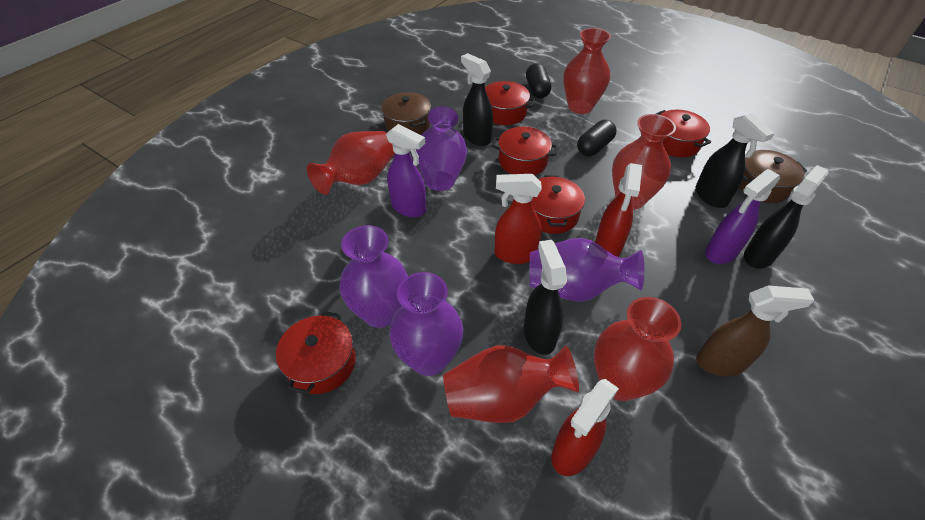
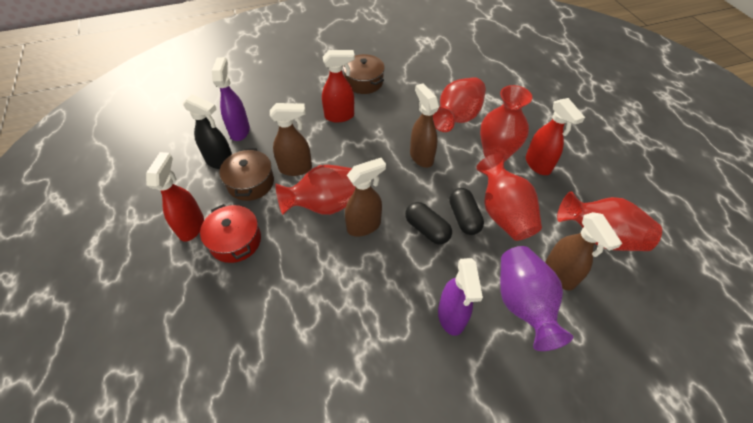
black spray bottle: 4 -> 1
brown spray bottle: 1 -> 4
purple vase: 4 -> 1
red pot: 5 -> 1

